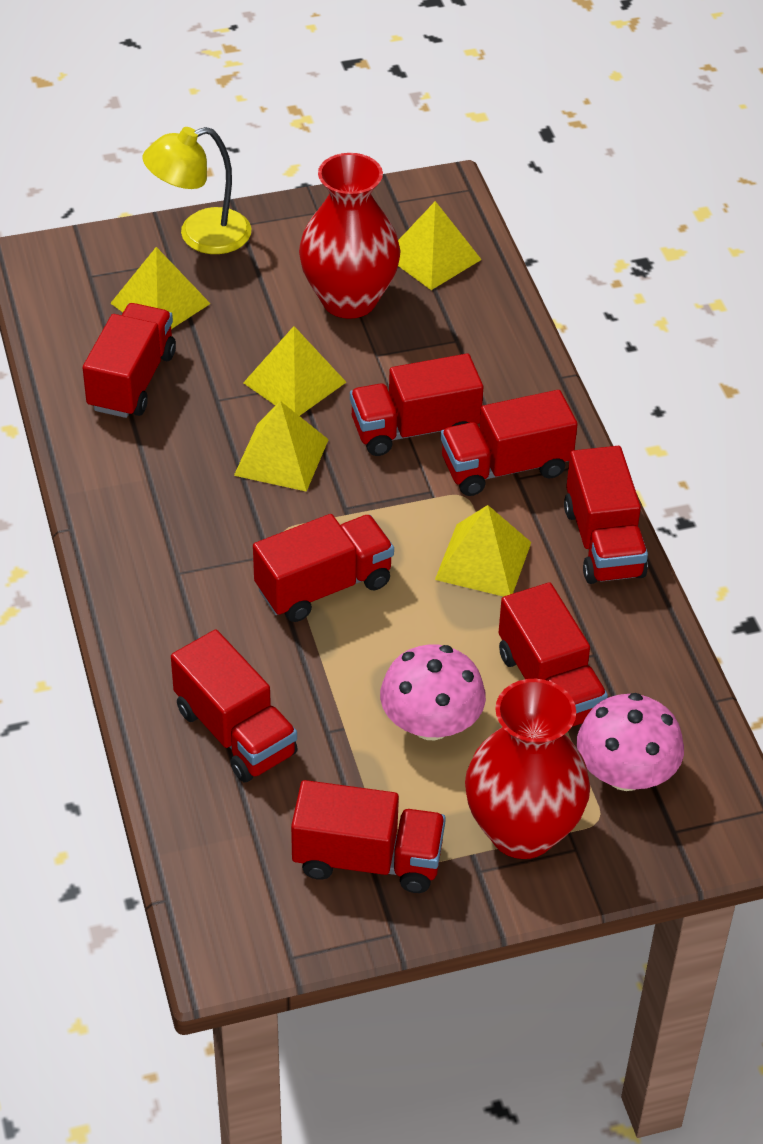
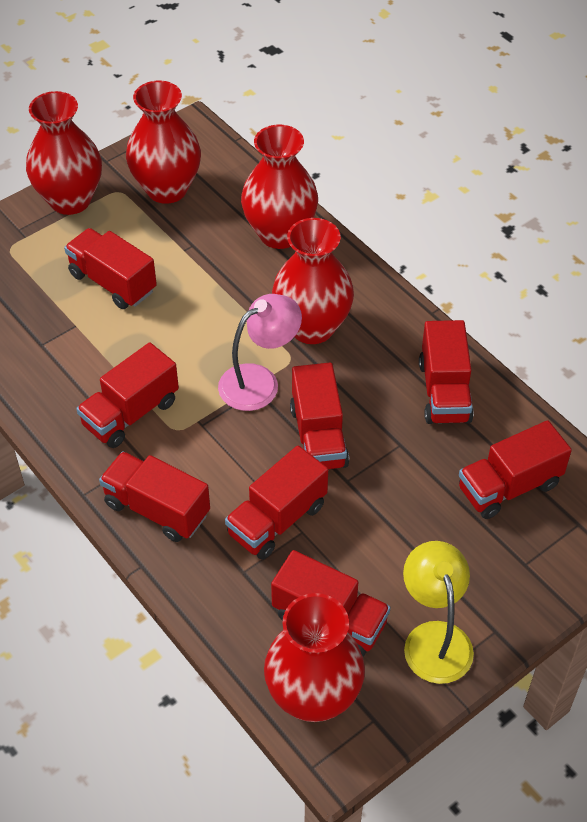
pink lamp: 0 -> 1
pink mushroom: 2 -> 0
red vase: 2 -> 5
yellow pyramid: 5 -> 0

